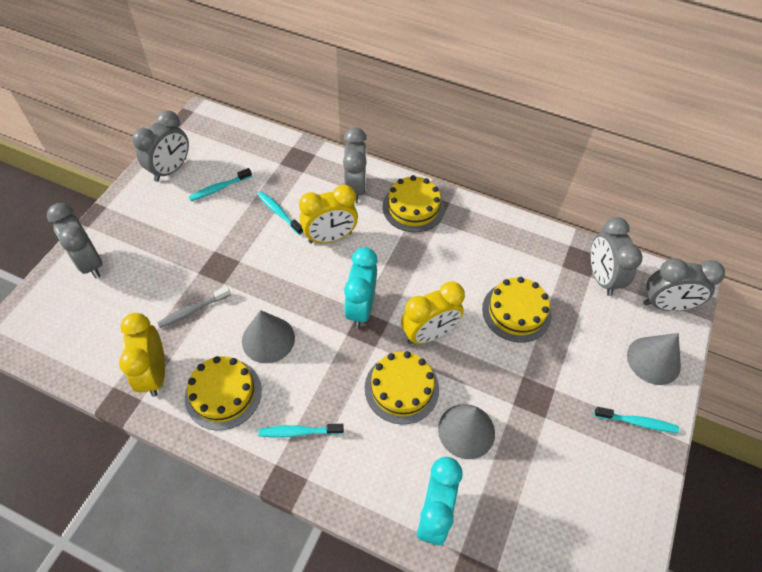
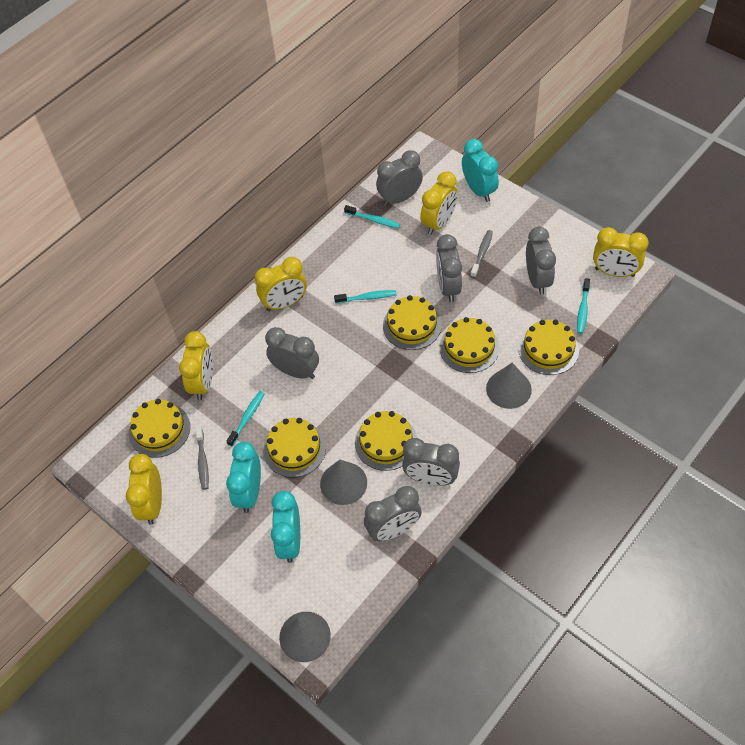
grey clock: 5 -> 6
grey toothbrush: 1 -> 2
turquoise clock: 2 -> 3
yellow cake: 4 -> 6
yellow clock: 3 -> 5

